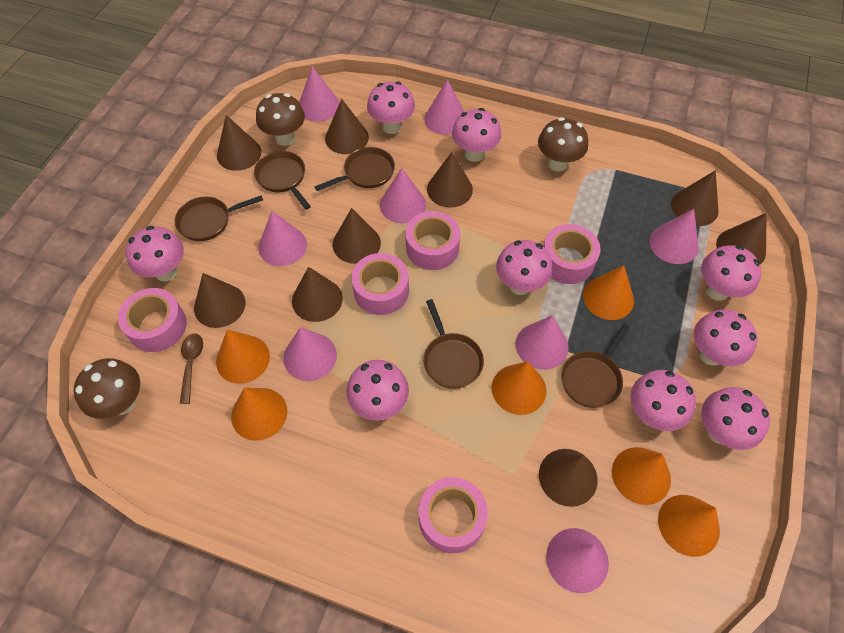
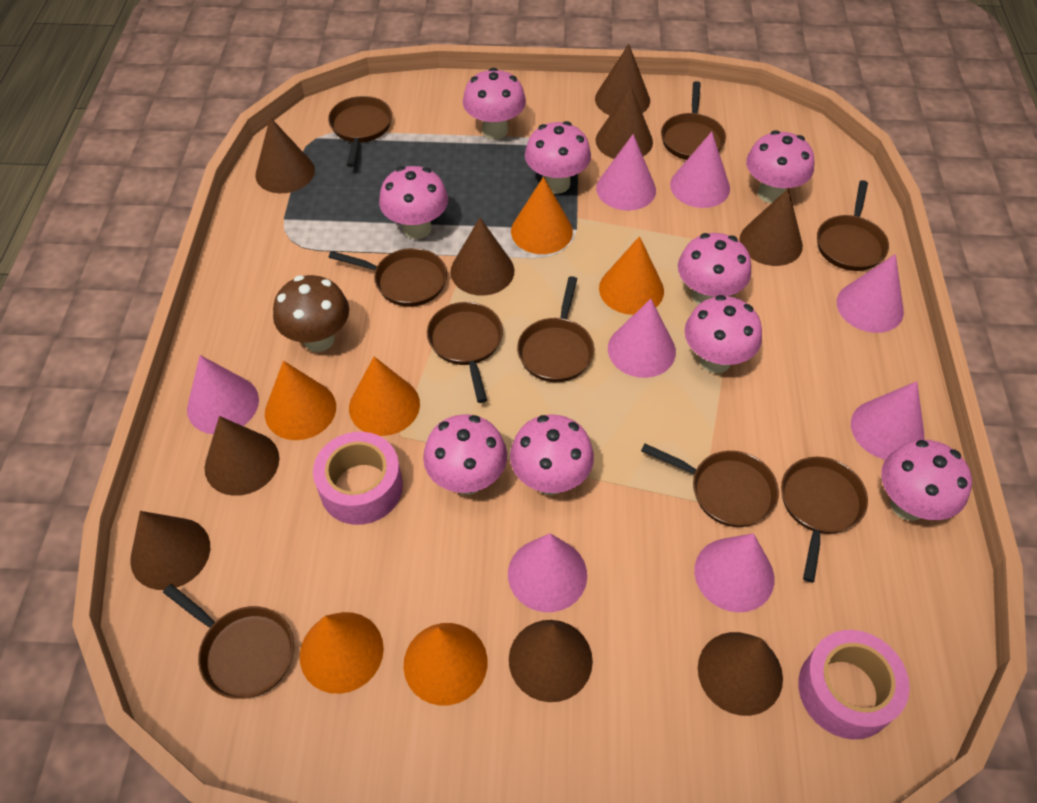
brown mushroom: 3 -> 1
brown pan: 5 -> 9
brown spoon: 1 -> 0
pink tape: 5 -> 2

